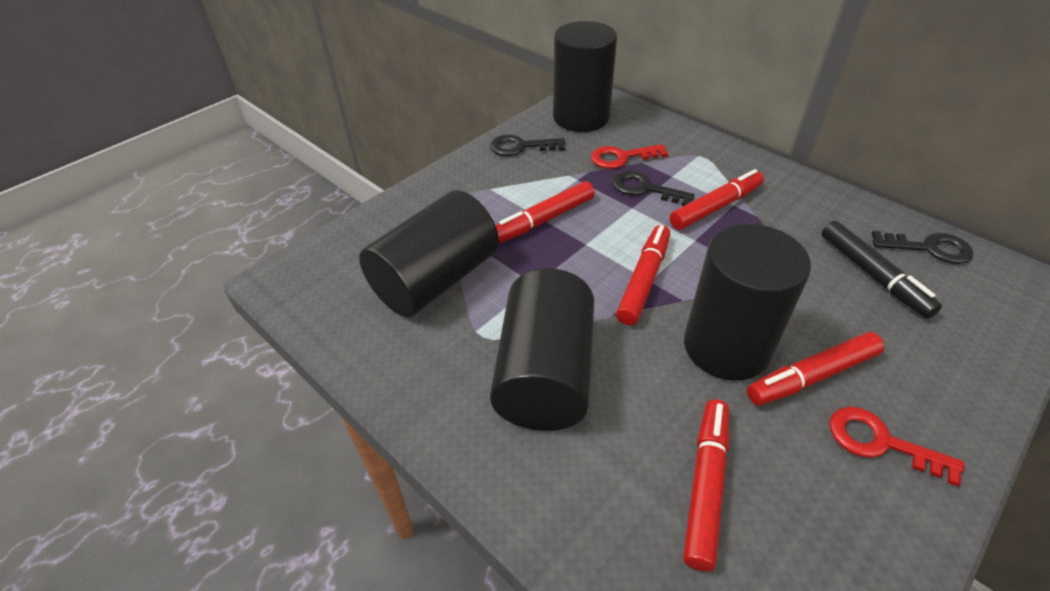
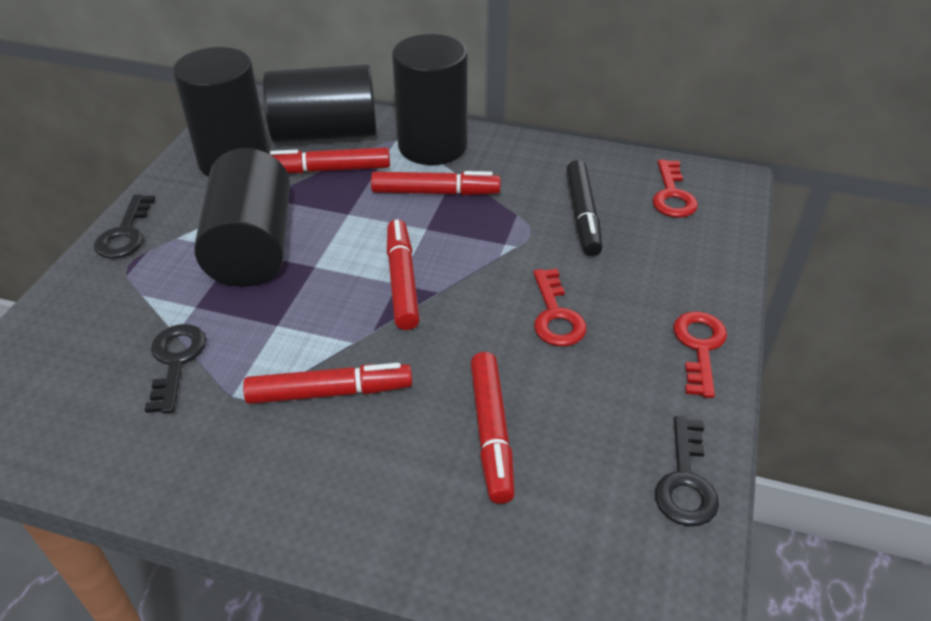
red key: 2 -> 3

